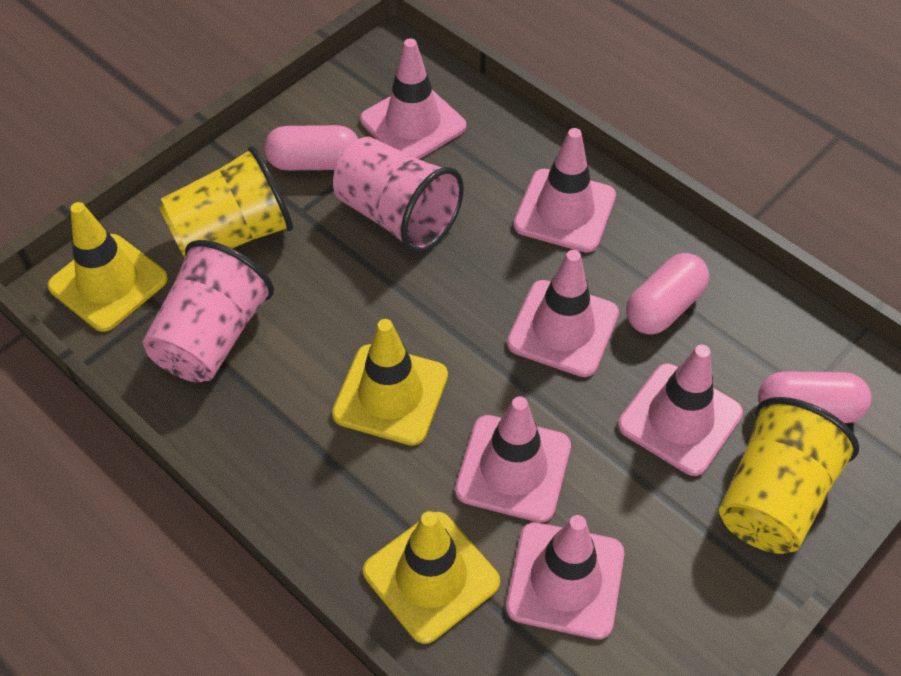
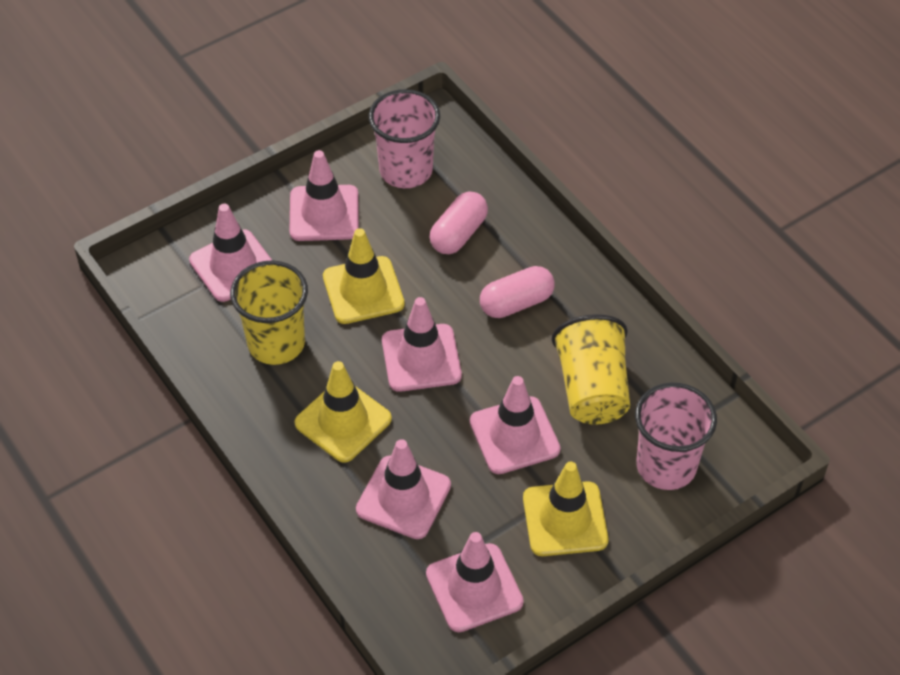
pink capsule: 3 -> 2

